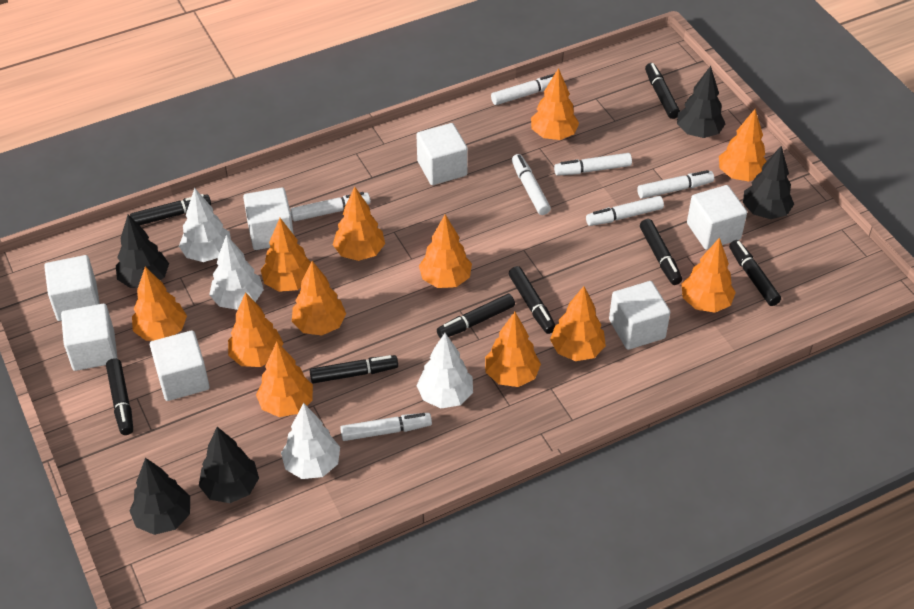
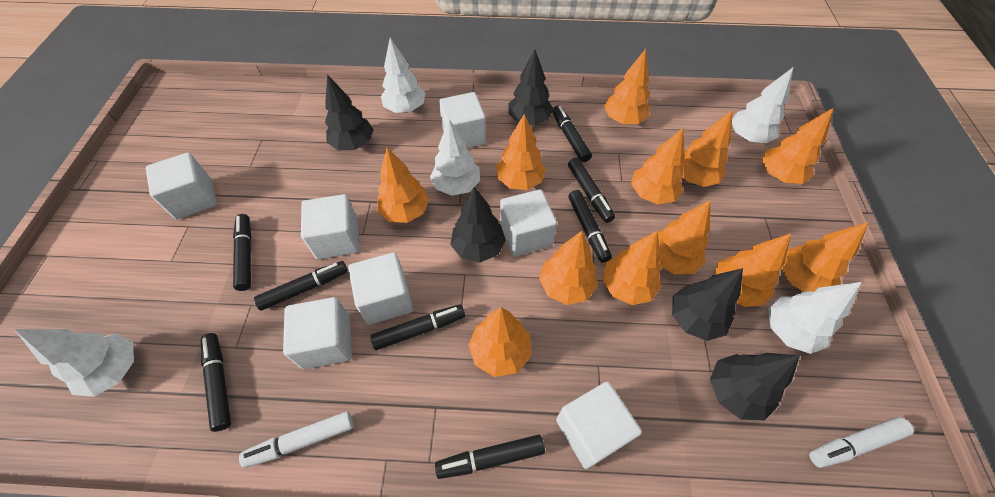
white marker: 7 -> 2
white tree: 4 -> 5

